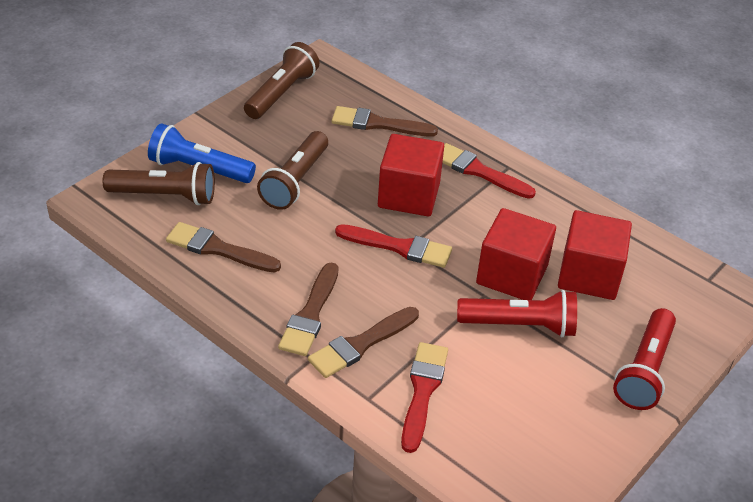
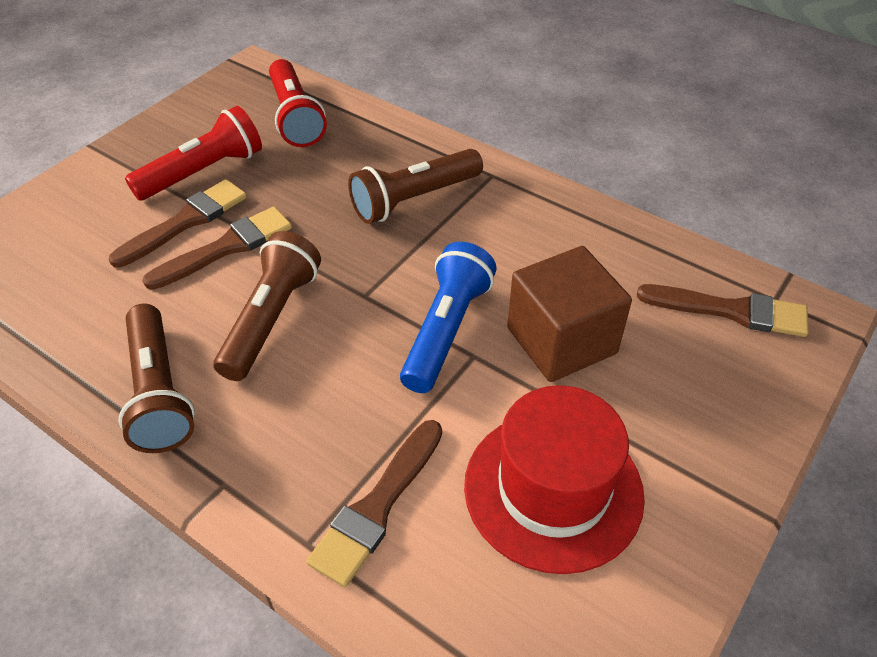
brown cube: 0 -> 1
red brush: 3 -> 0
red cube: 3 -> 0
red hat: 0 -> 1

